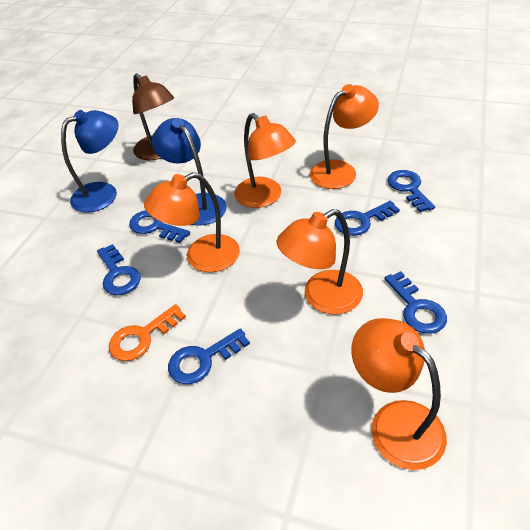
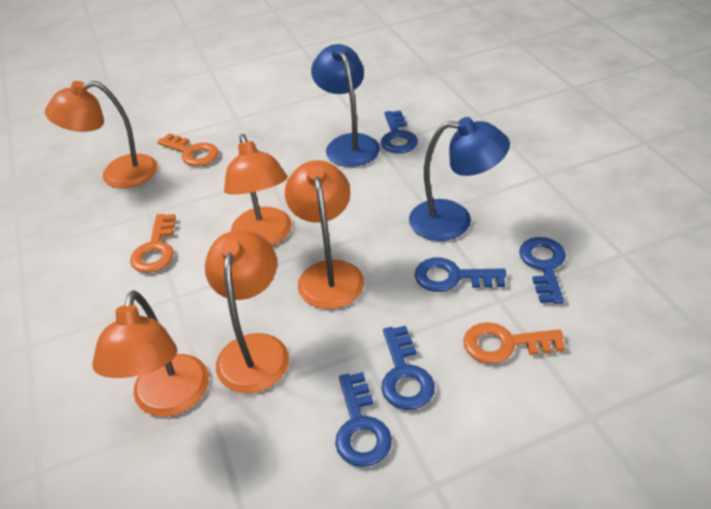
blue key: 6 -> 5
brown lamp: 1 -> 0
orange key: 1 -> 3

